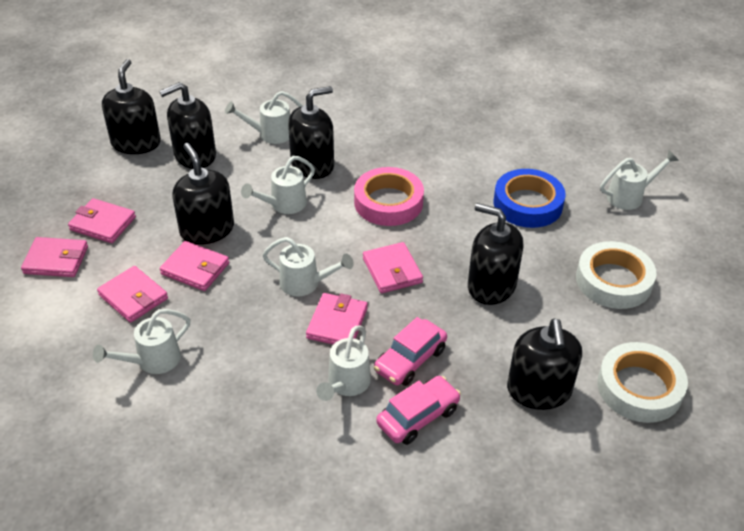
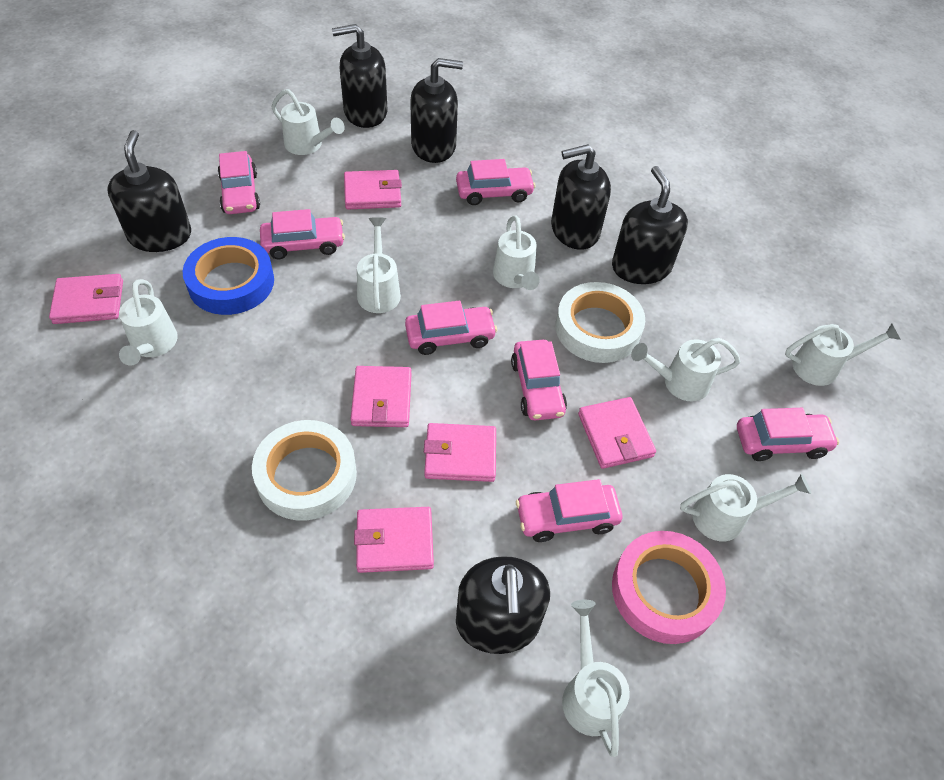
pink car: 2 -> 7
white watering can: 6 -> 8

